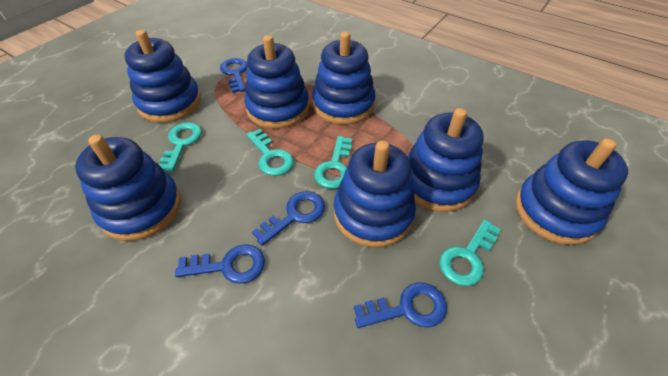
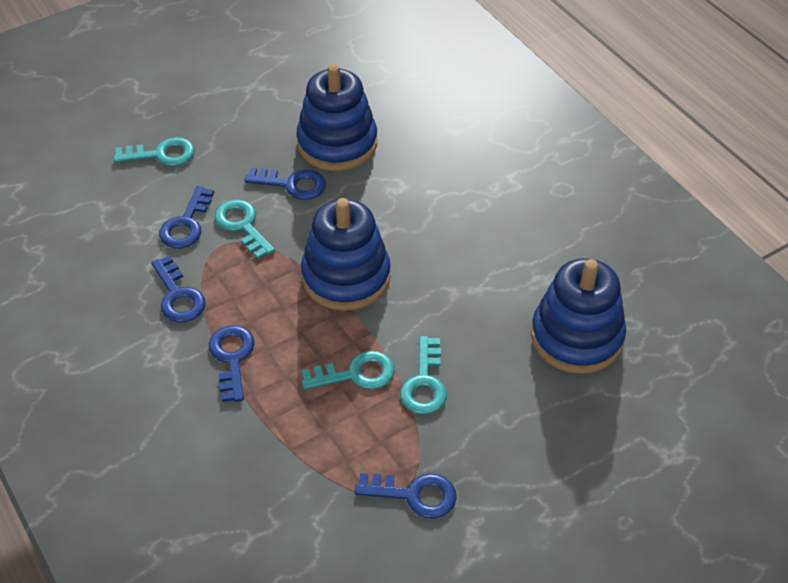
blue key: 4 -> 5
blue stacking toy: 7 -> 3

